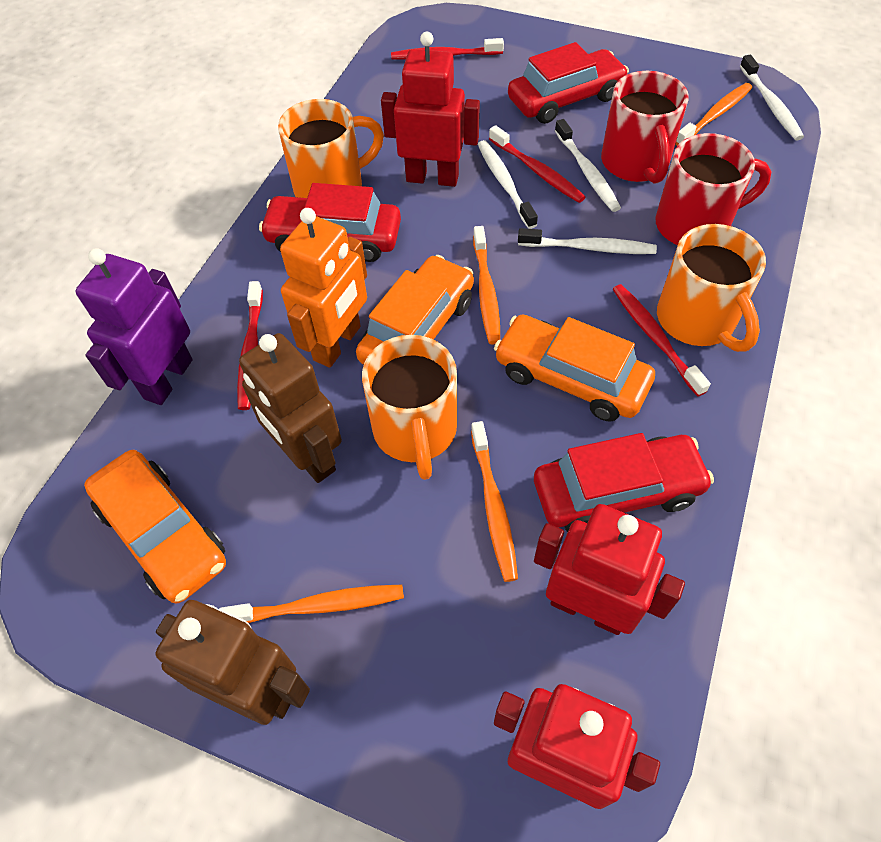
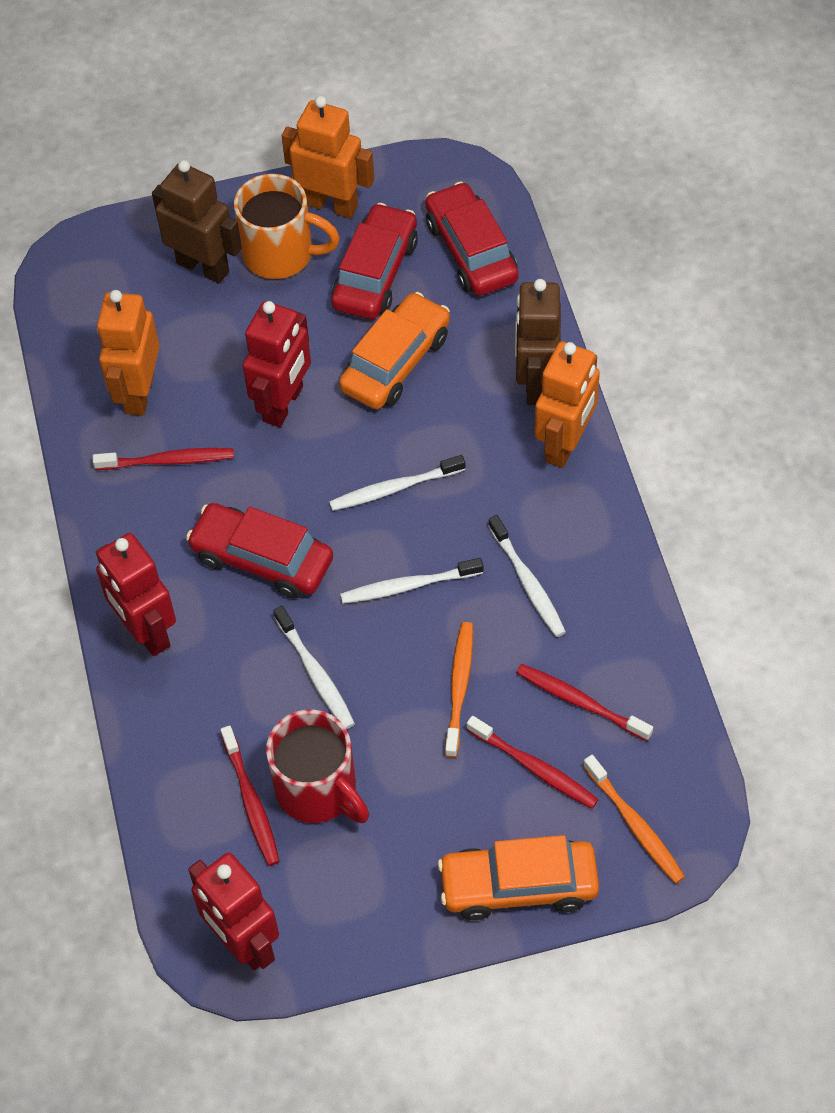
orange car: 3 -> 2
orange mug: 3 -> 1
orange robot: 1 -> 3
orange toothbrush: 4 -> 2
purple robot: 1 -> 0
red mug: 2 -> 1

